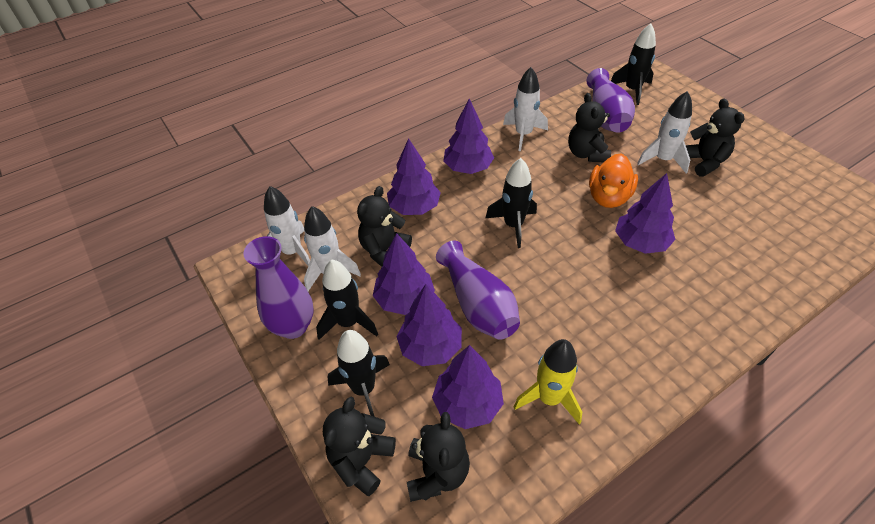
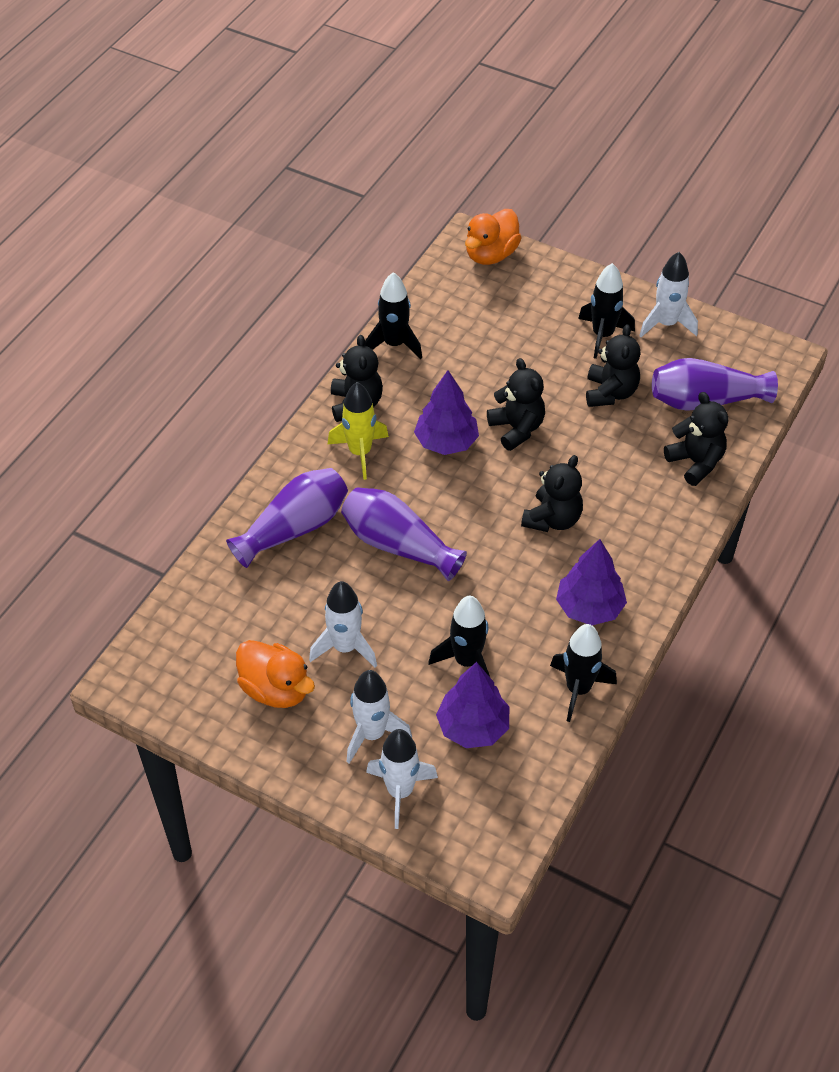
orange duck: 1 -> 2
purple tree: 6 -> 3

